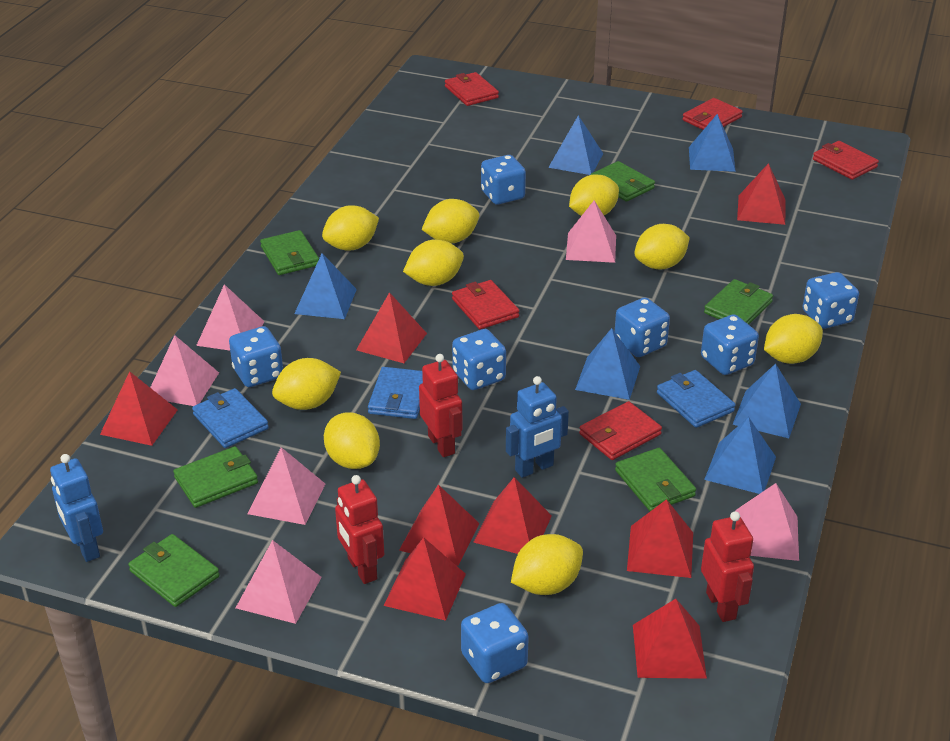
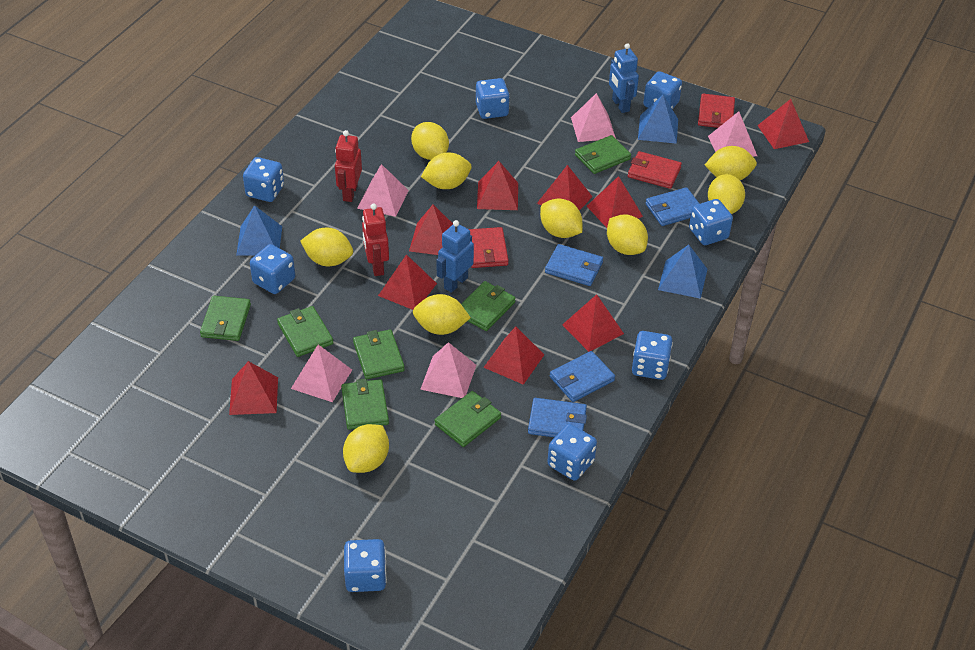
blue dice: 7 -> 8
blue pyramid: 6 -> 3
blue wallet: 3 -> 4
green wallet: 6 -> 7
pink pyramid: 6 -> 5
red pyramid: 8 -> 9
red robot: 3 -> 2
red wallet: 5 -> 3

